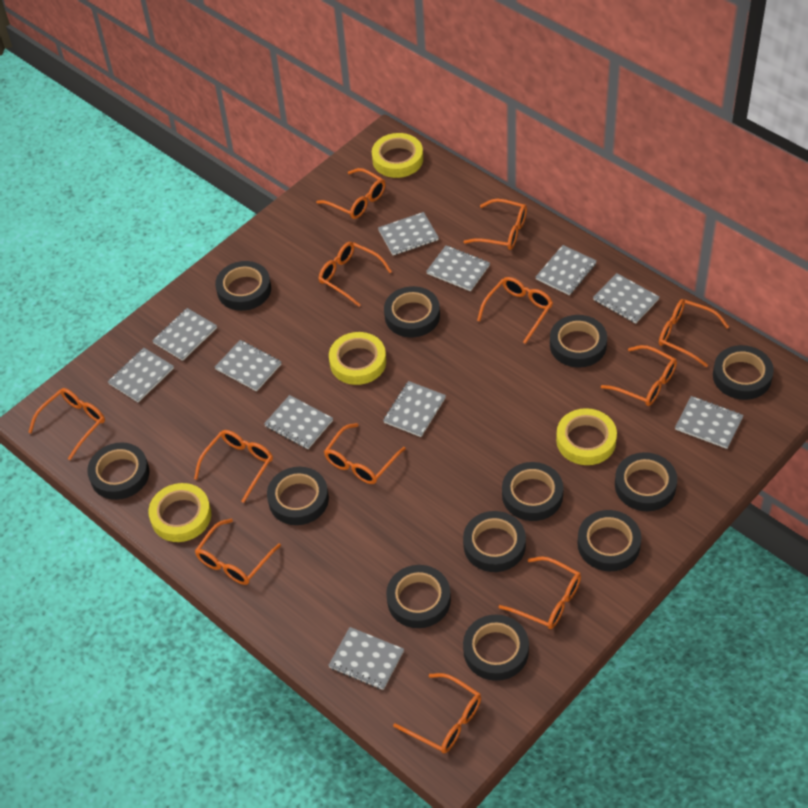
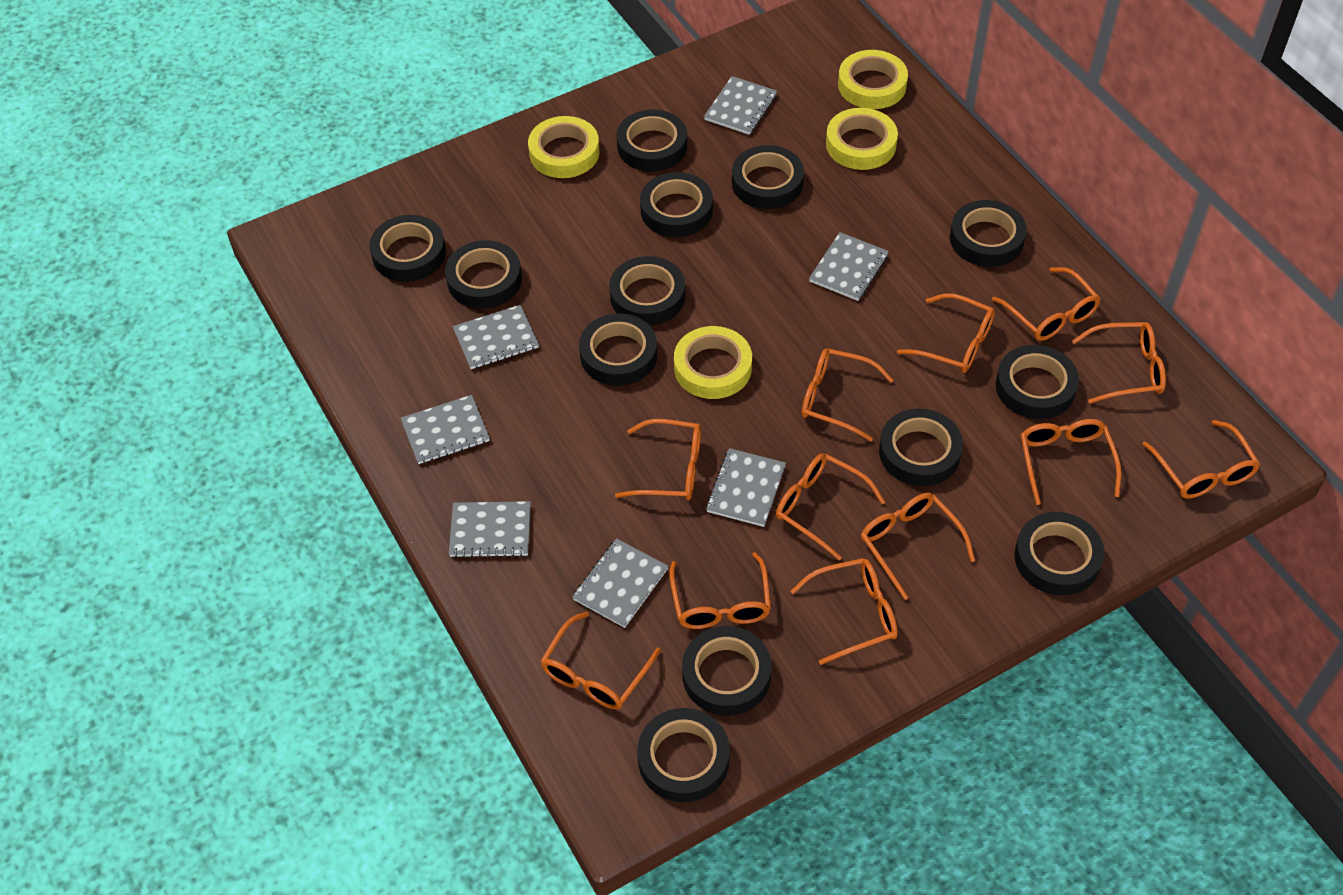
black tape: 12 -> 13
grey notebook: 11 -> 7

